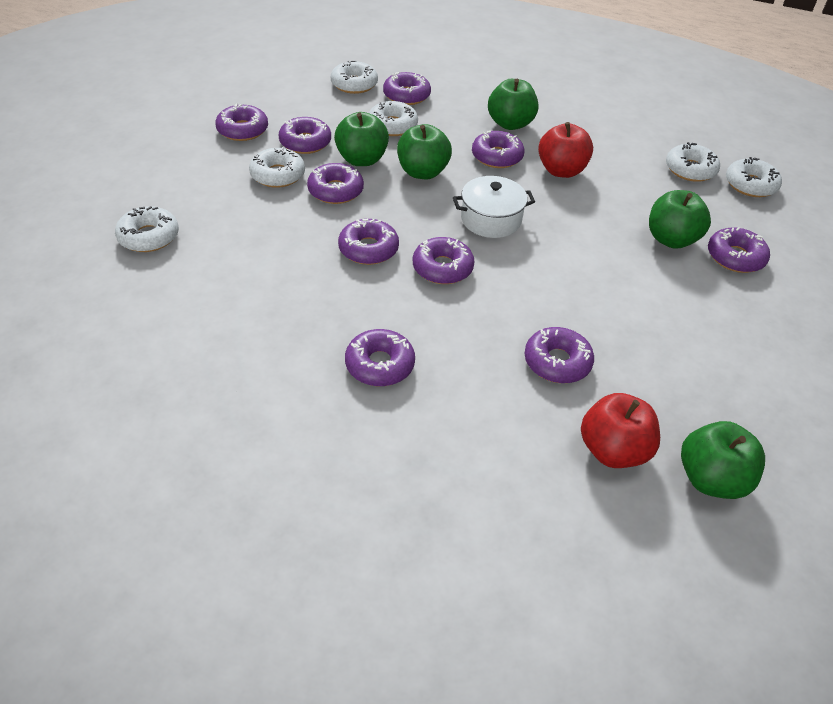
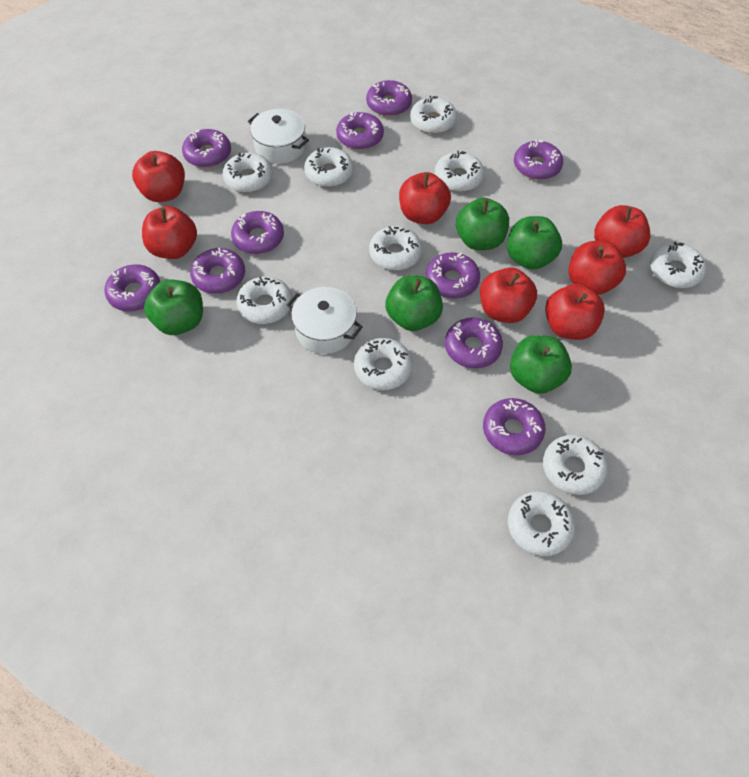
red apple: 2 -> 7
white donut: 6 -> 10
white pot: 1 -> 2

